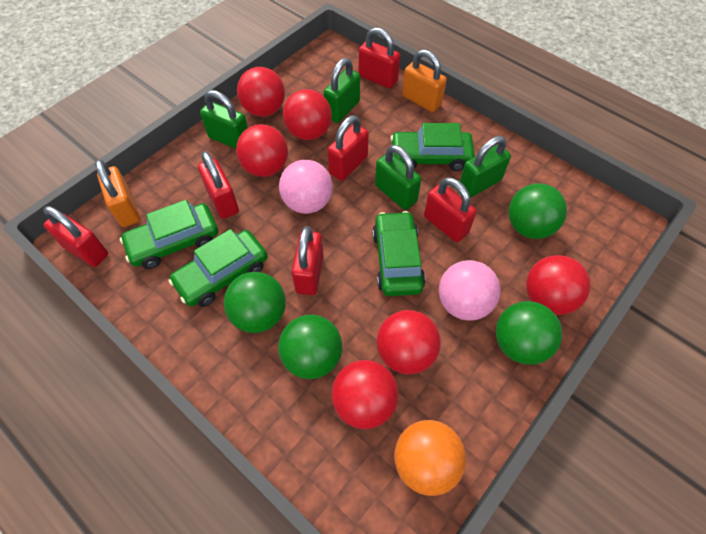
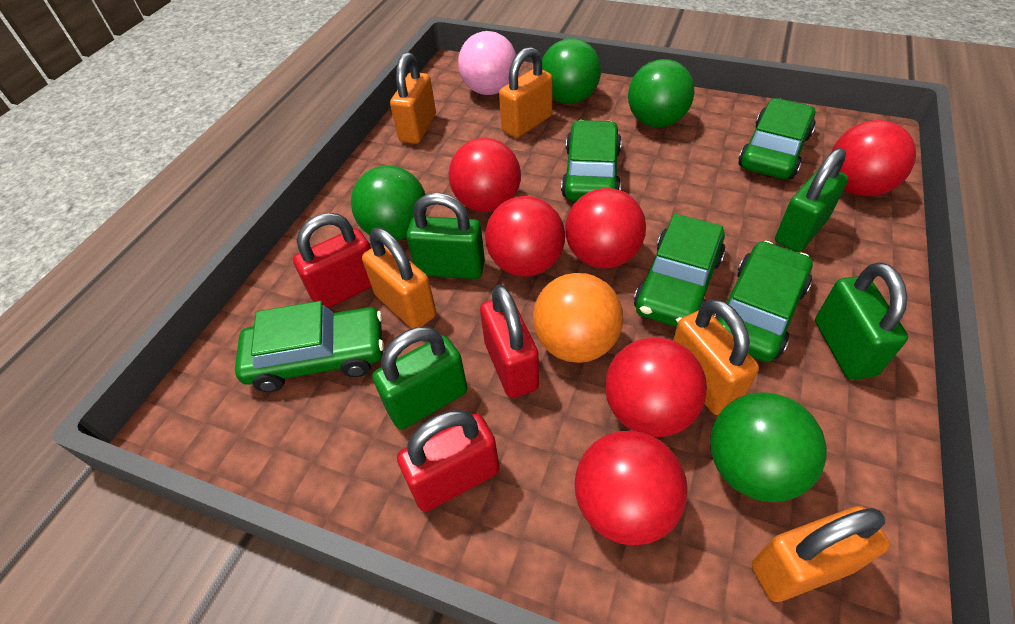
green car: 4 -> 5
orange padlock: 2 -> 5
pink ball: 2 -> 1
red padlock: 6 -> 3

